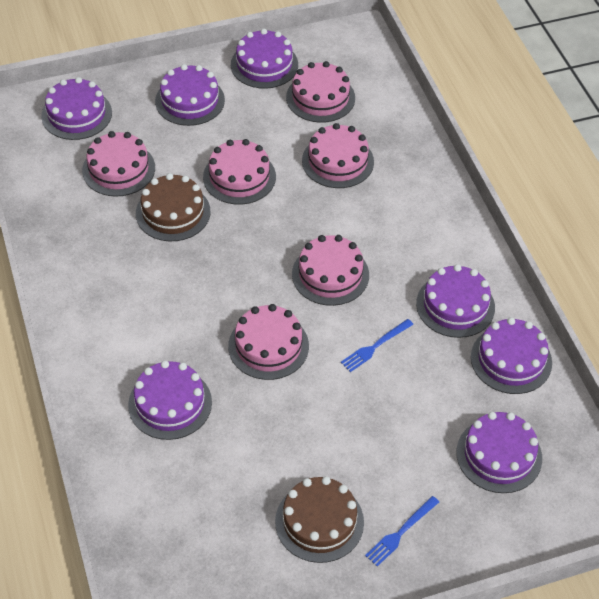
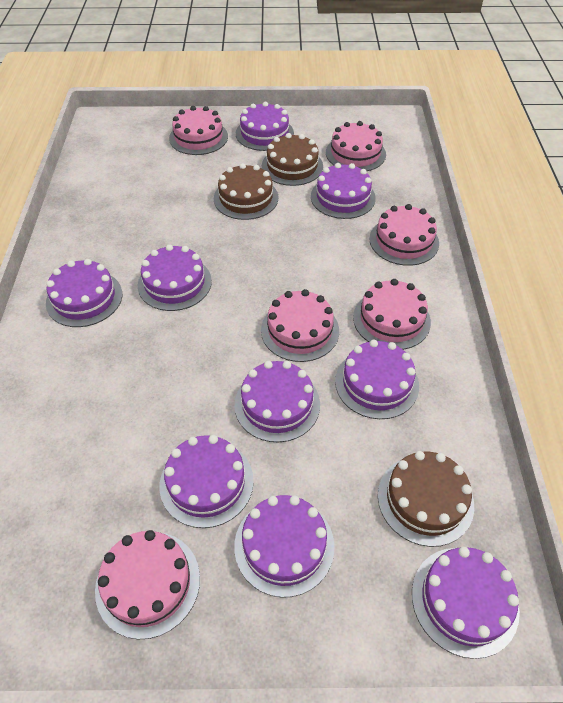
blue fork: 2 -> 0
brown cake: 2 -> 3
purple cake: 7 -> 9

